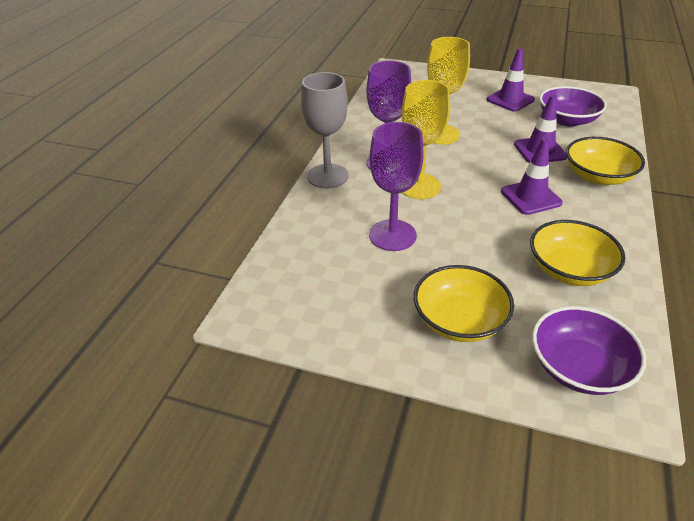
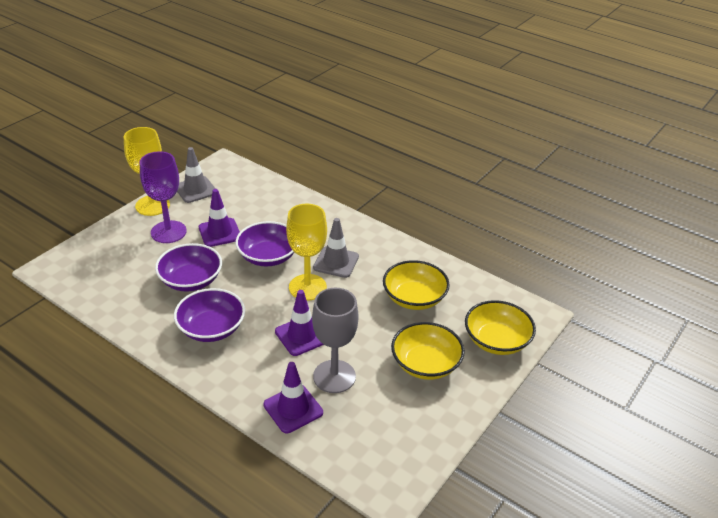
grey traffic cone: 0 -> 2
purple bowl: 2 -> 3
purple goblet: 2 -> 1

